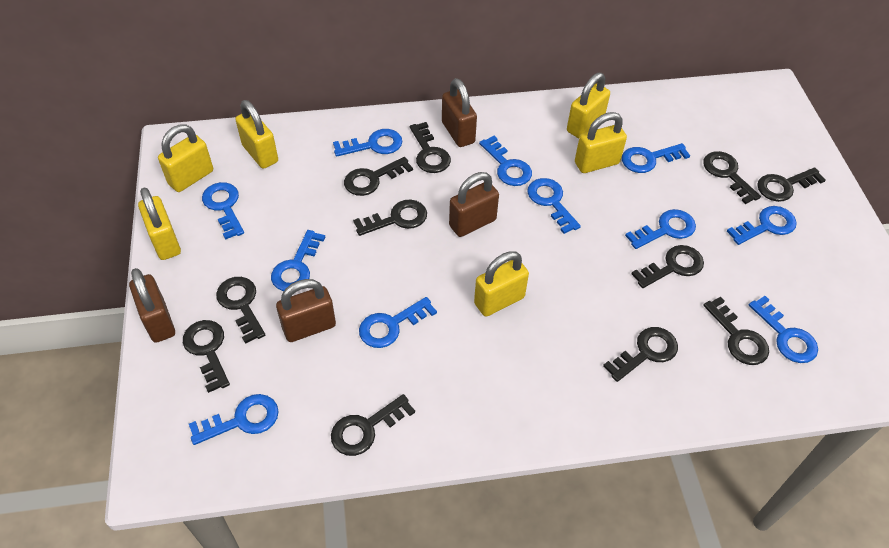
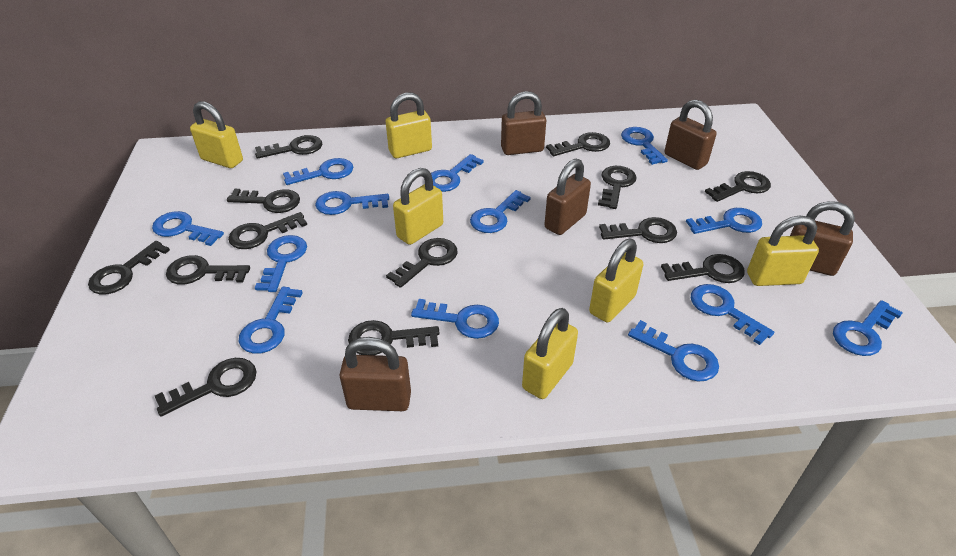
black key: 11 -> 13
blue key: 11 -> 13
brown padlock: 4 -> 5

